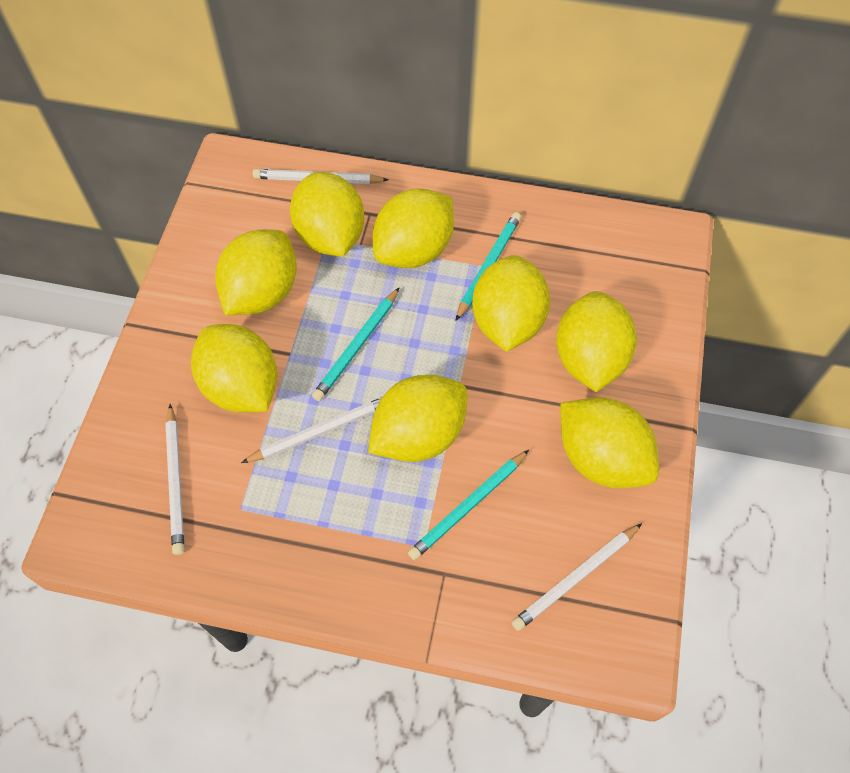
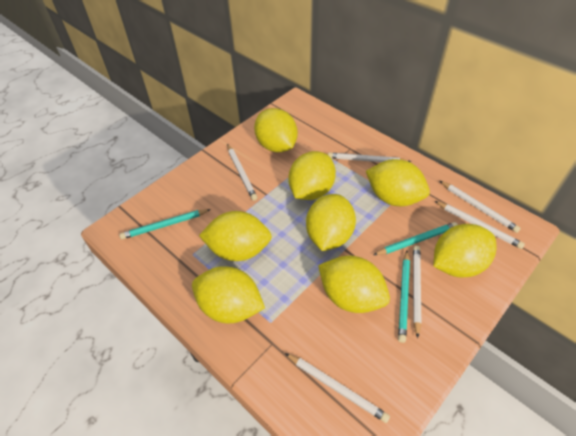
white pencil: 4 -> 6

